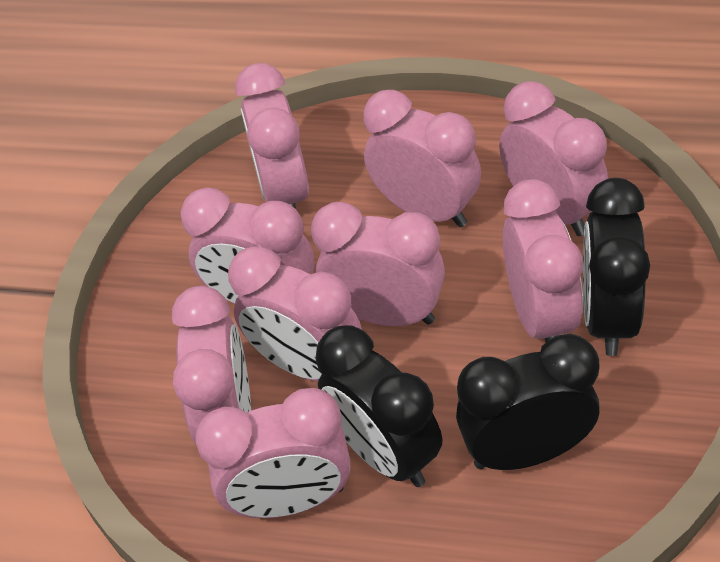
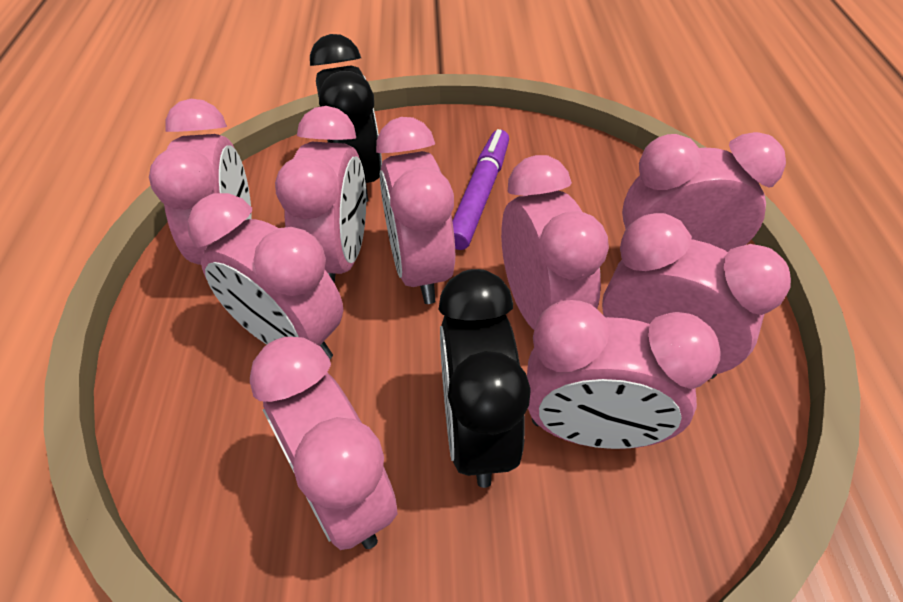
black clock: 3 -> 2
purple marker: 0 -> 1

